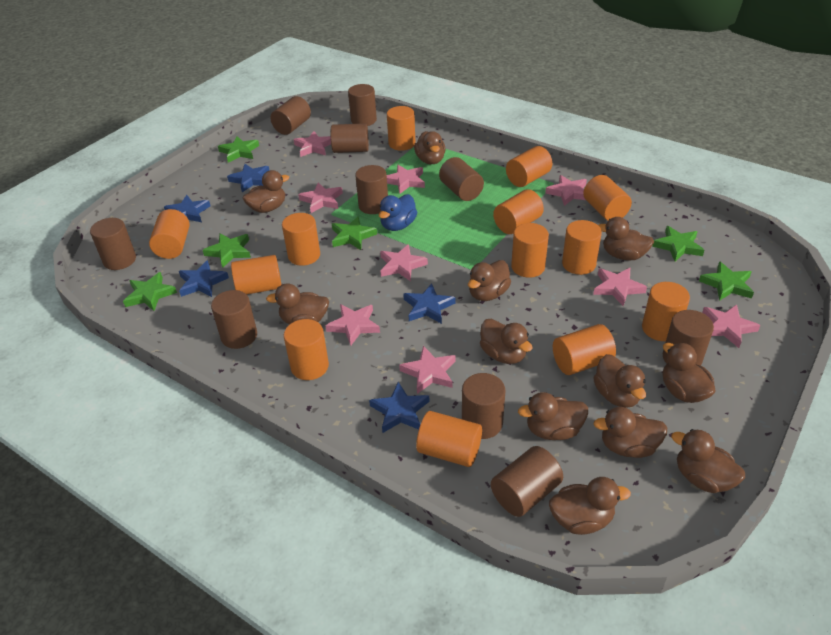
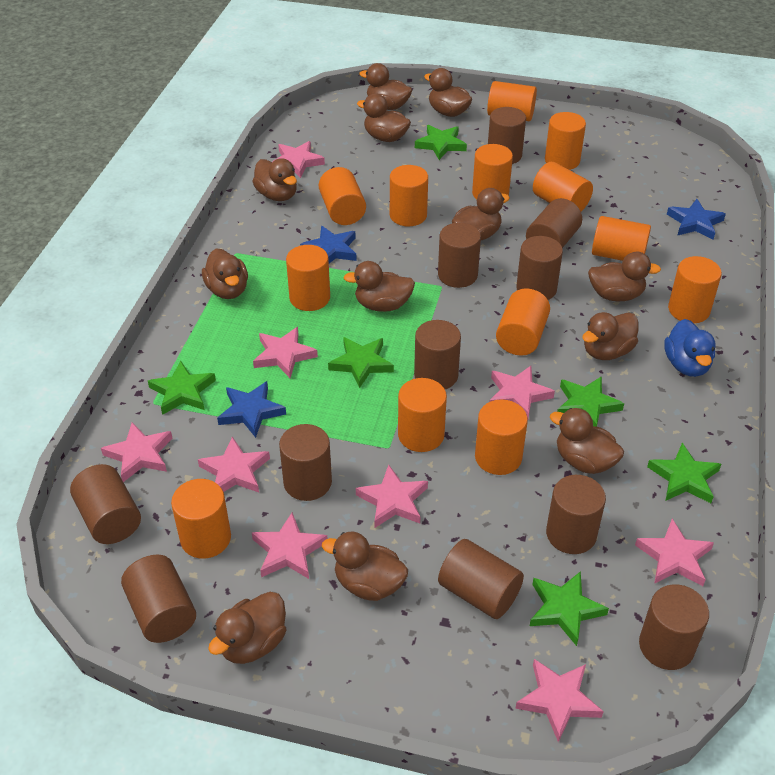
blue star: 5 -> 3
brown cylinder: 10 -> 11

